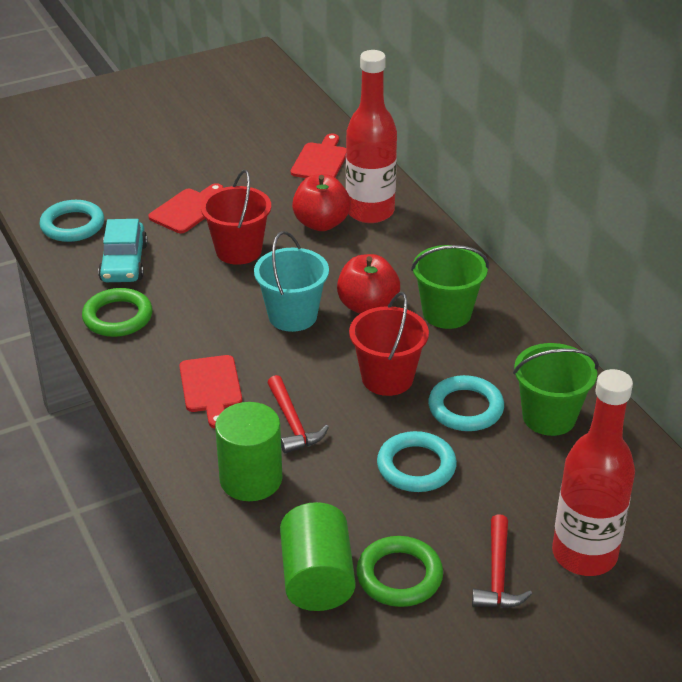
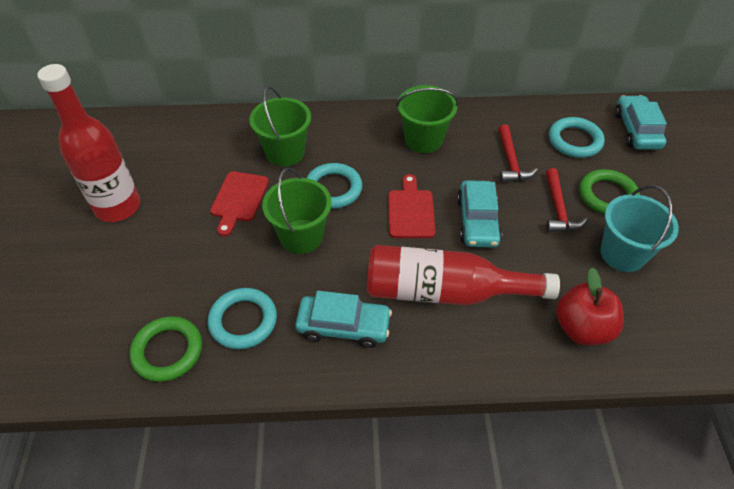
green bucket: 2 -> 3
green cylinder: 2 -> 0
red apple: 2 -> 1
red bucket: 2 -> 0
red cutting board: 3 -> 2
turquoise car: 1 -> 3

